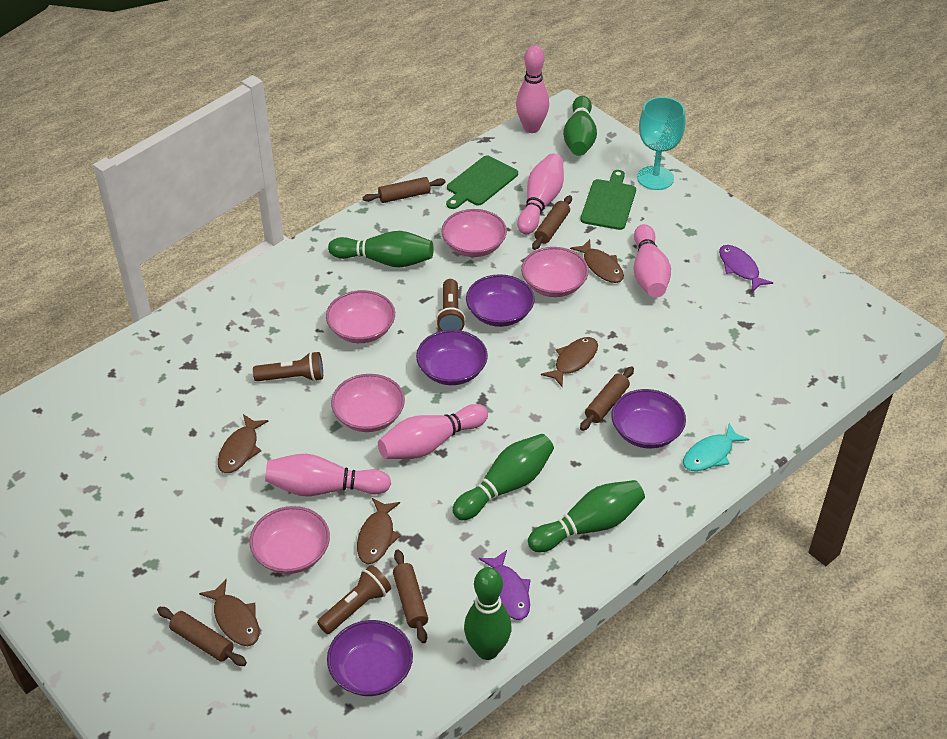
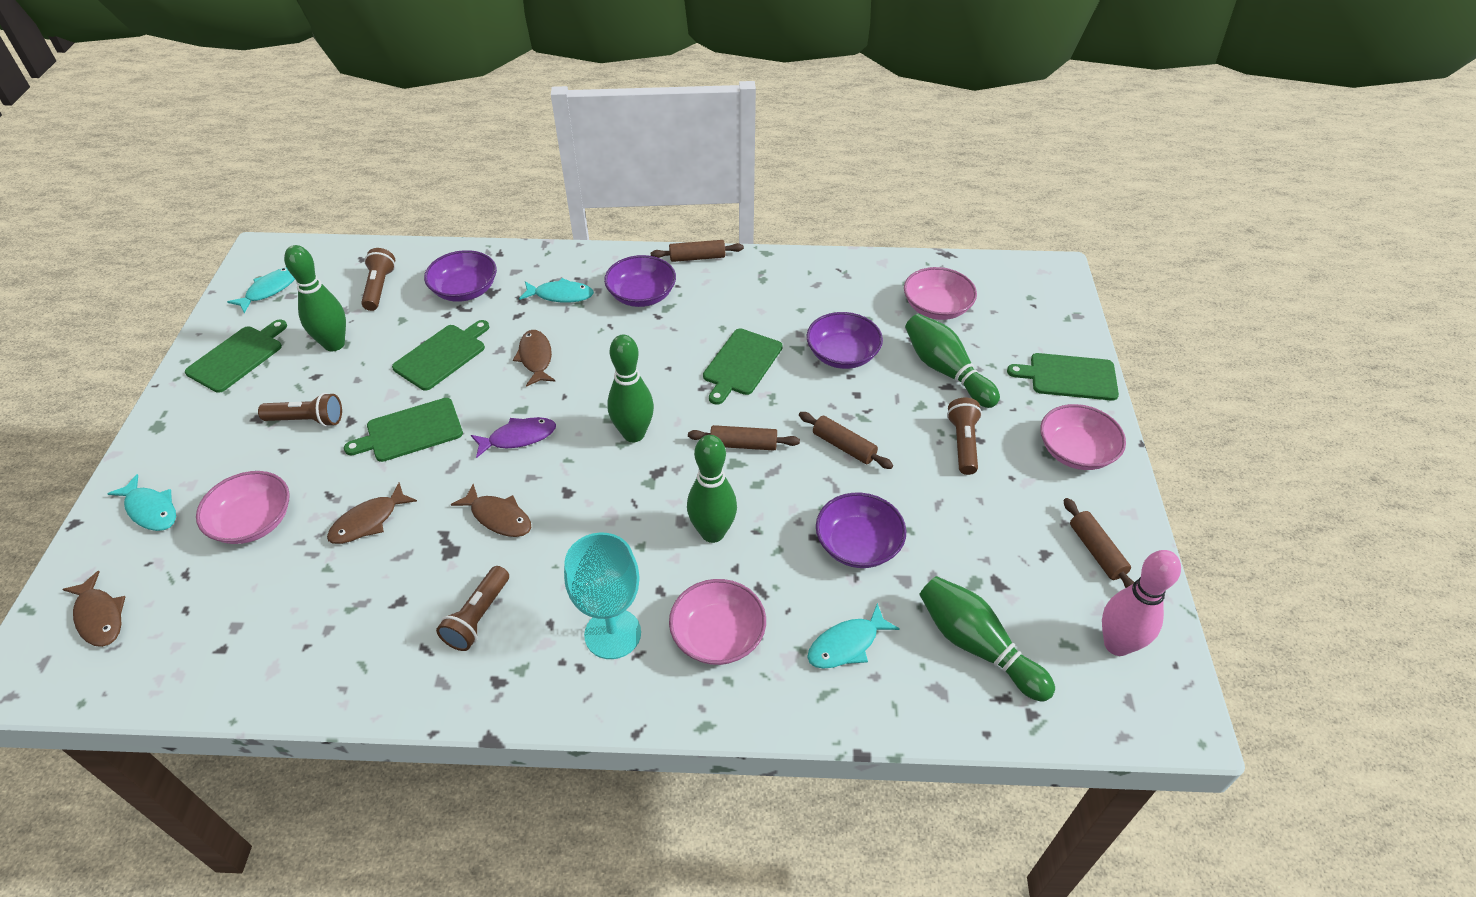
brown fish: 5 -> 4
brown flashlight: 3 -> 4
brown rolling pin: 5 -> 4
green cutting board: 2 -> 5
pink bowl: 5 -> 4
pink bowling pin: 5 -> 1
purple fish: 2 -> 1
turquoise fish: 1 -> 4

